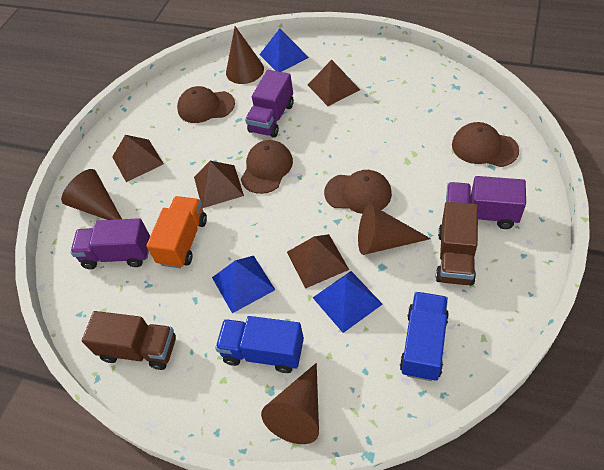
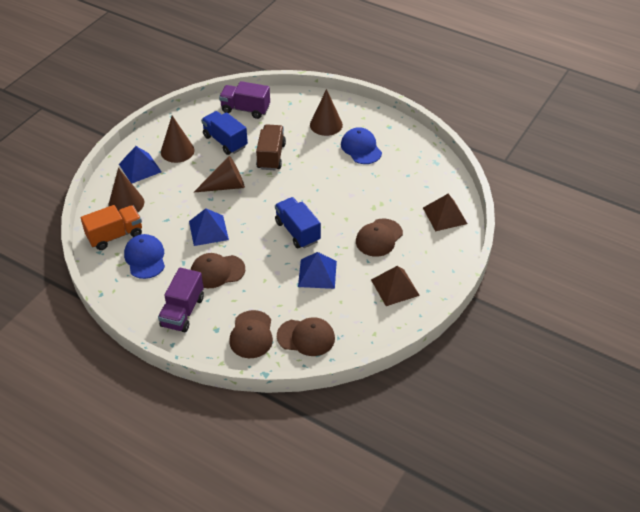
blue cap: 0 -> 2
brown pyramid: 4 -> 2
brown truck: 2 -> 1
purple truck: 3 -> 2

